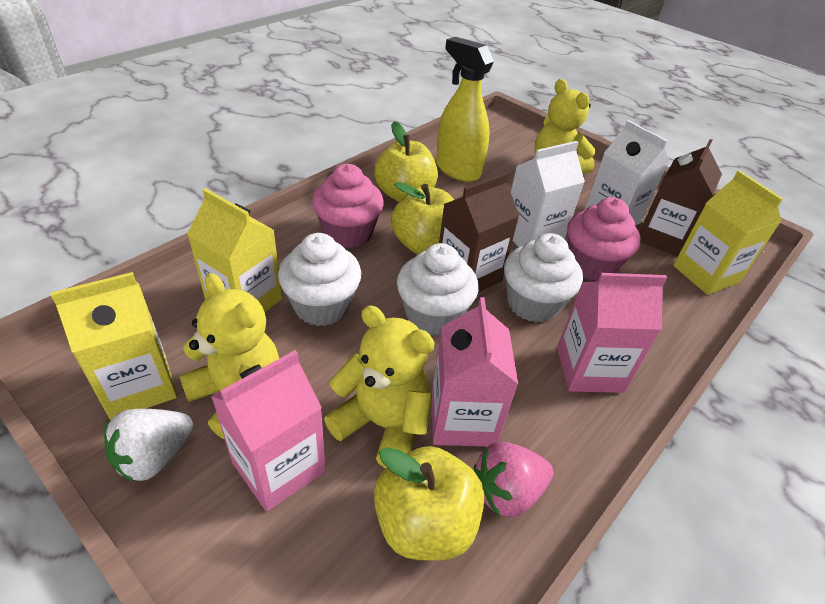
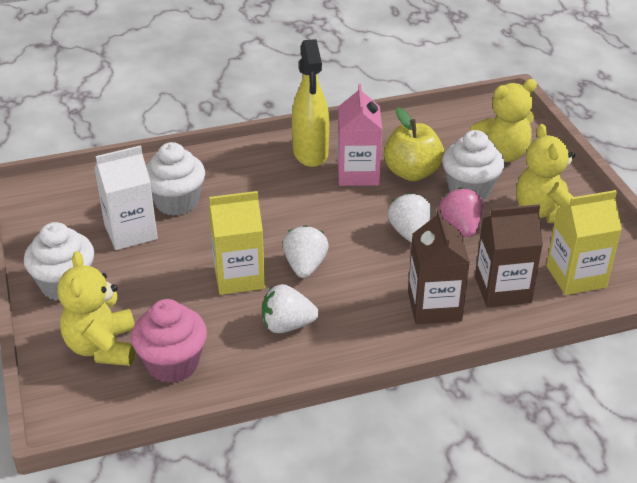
pink carton: 3 -> 1
pink cupcake: 2 -> 1
white carton: 2 -> 1
white strawberry: 1 -> 3
yellow apple: 3 -> 1
yellow carton: 3 -> 2

